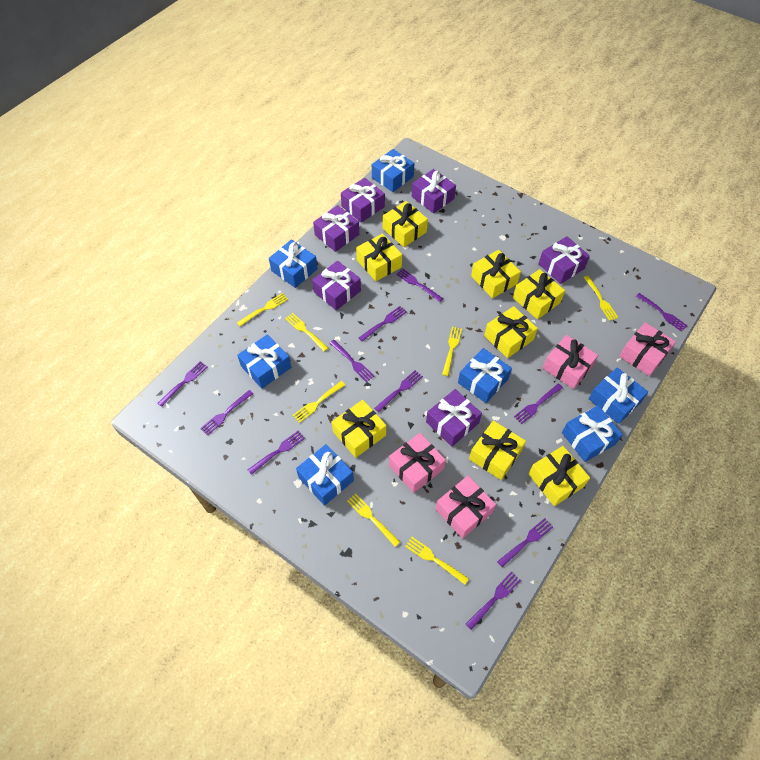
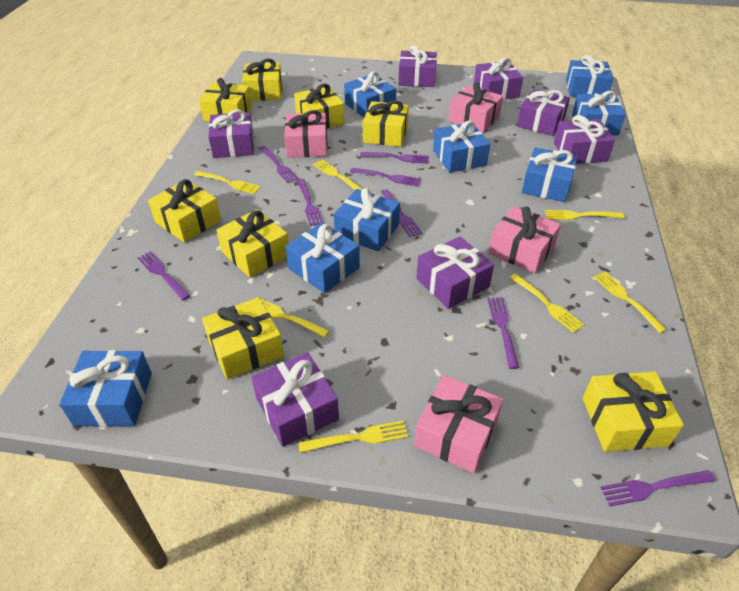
blue gift: 7 -> 8
purple fork: 11 -> 8
purple gift: 6 -> 7

